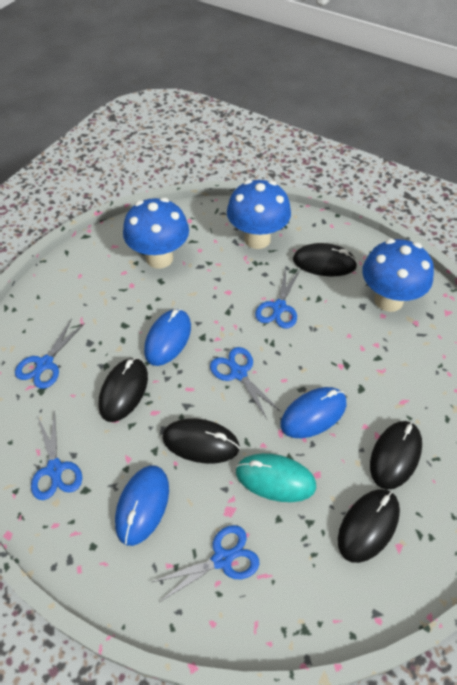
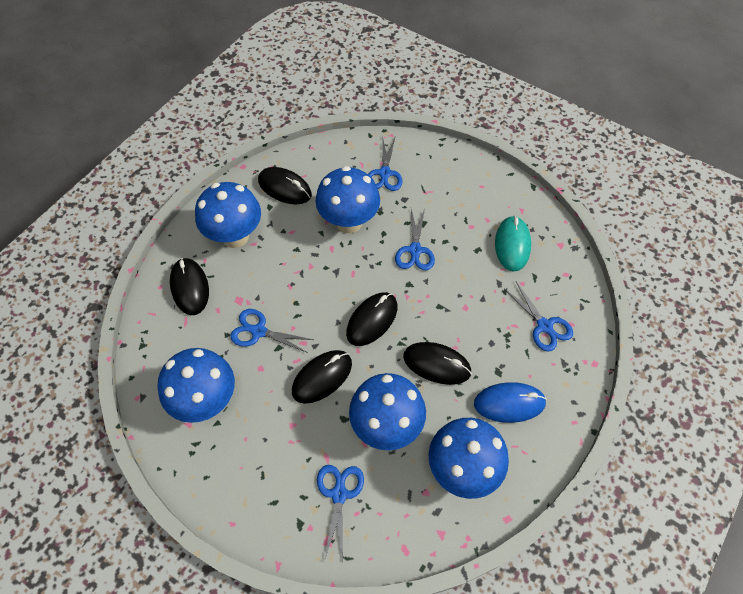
blue mouse: 3 -> 1
blue mushroom: 3 -> 5

